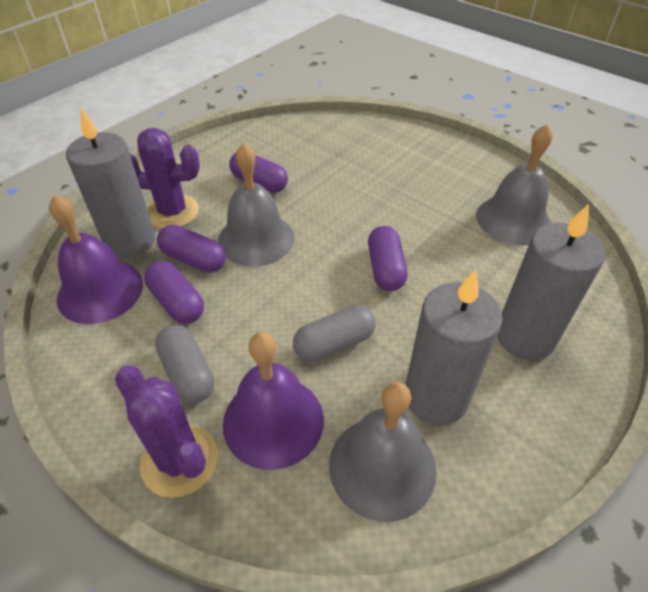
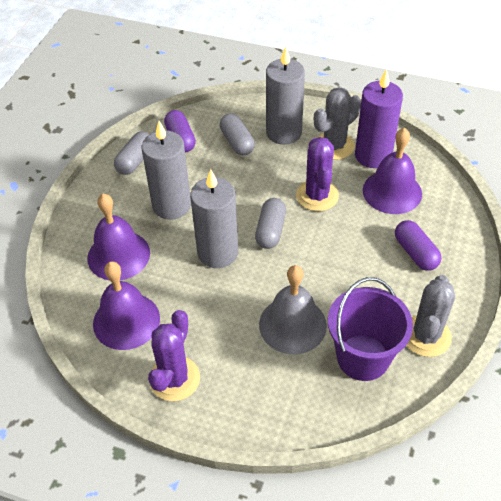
grey bell: 3 -> 1
grey cactus: 0 -> 2
grey capsule: 2 -> 3
purple bell: 2 -> 3
purple bucket: 0 -> 1
purple candle: 0 -> 1
purple capsule: 4 -> 2

